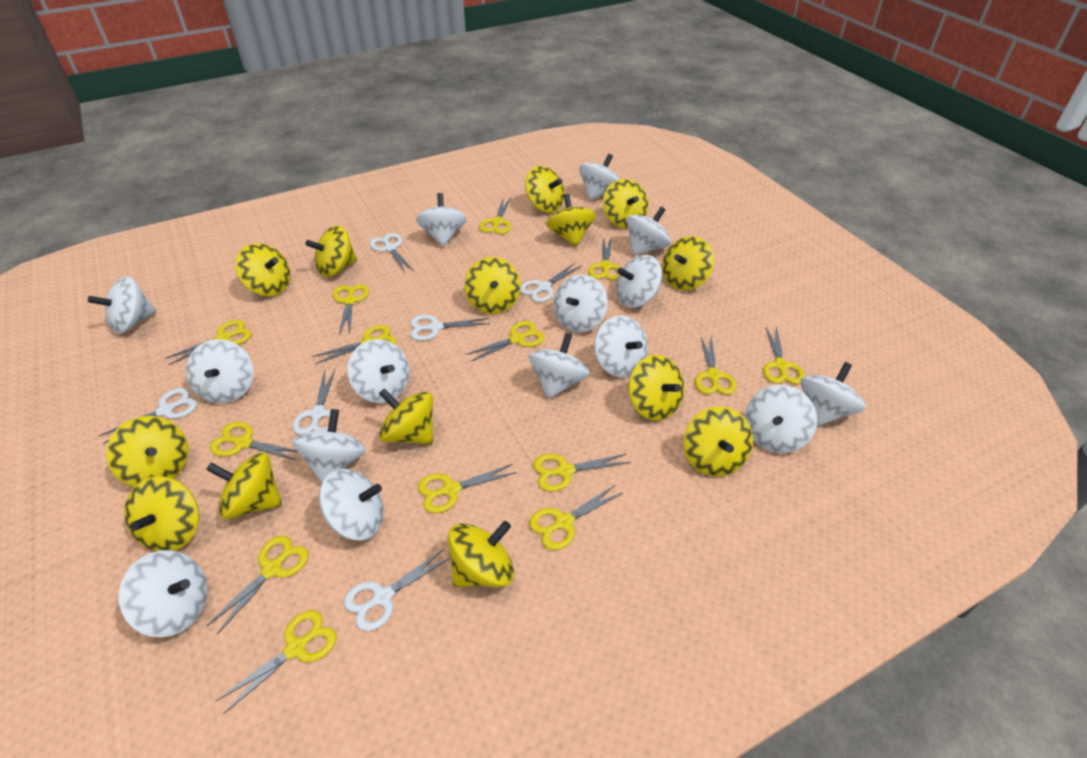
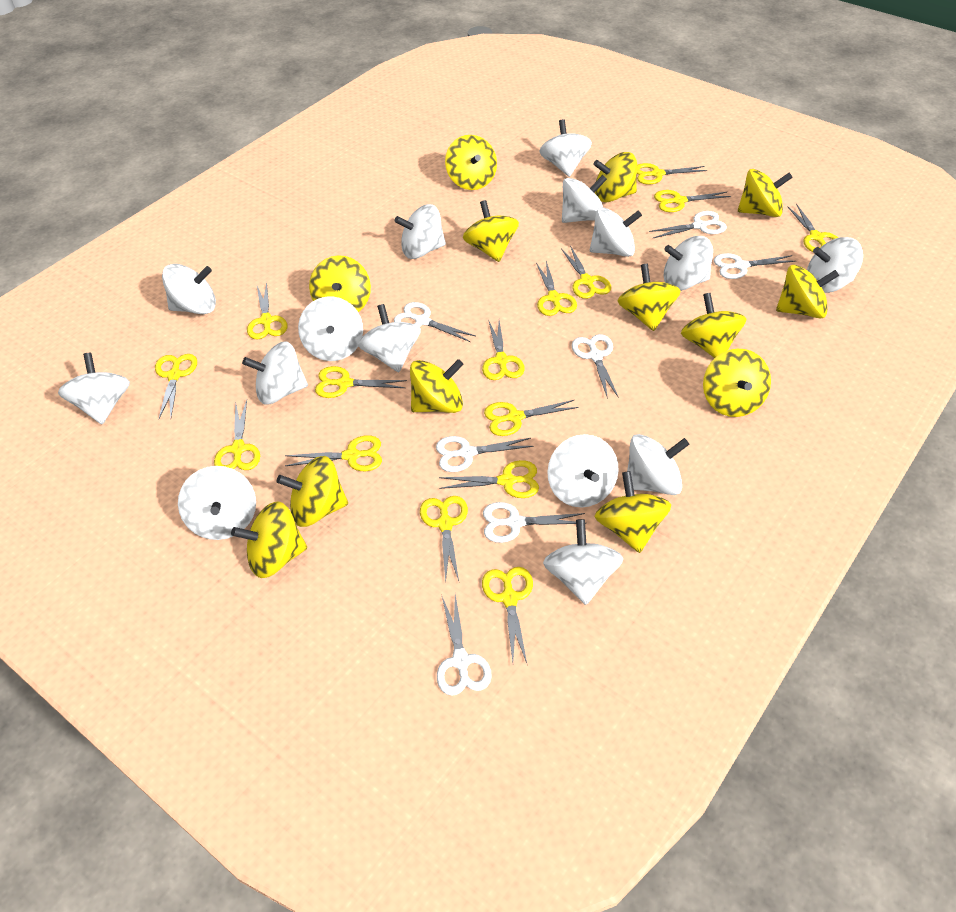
white scissors: 6 -> 7
yellow scissors: 14 -> 15
yellow spinning top: 14 -> 13

